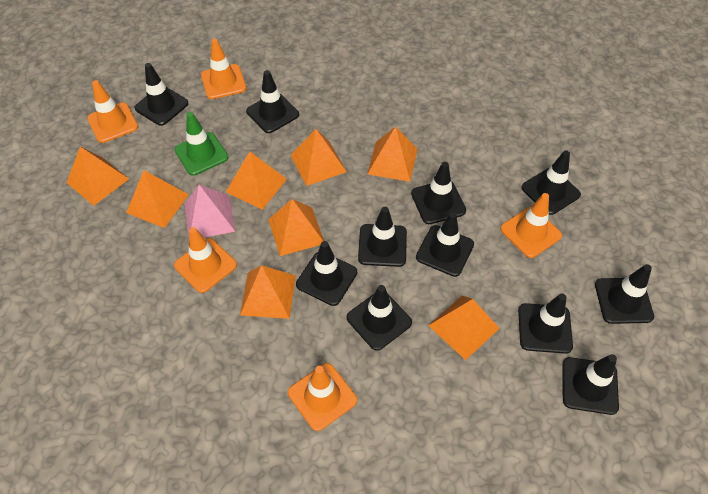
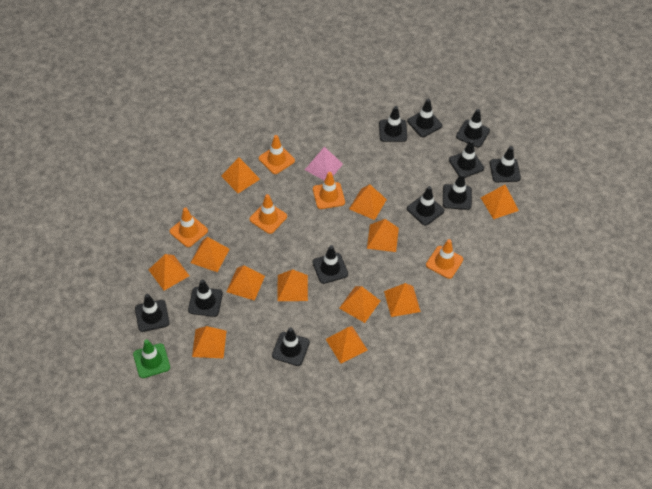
orange pyramid: 8 -> 12

